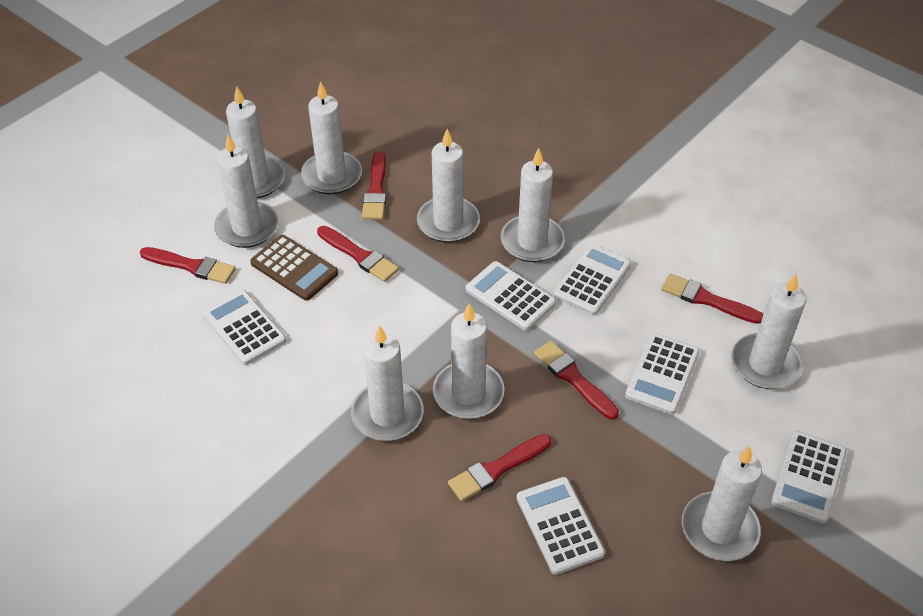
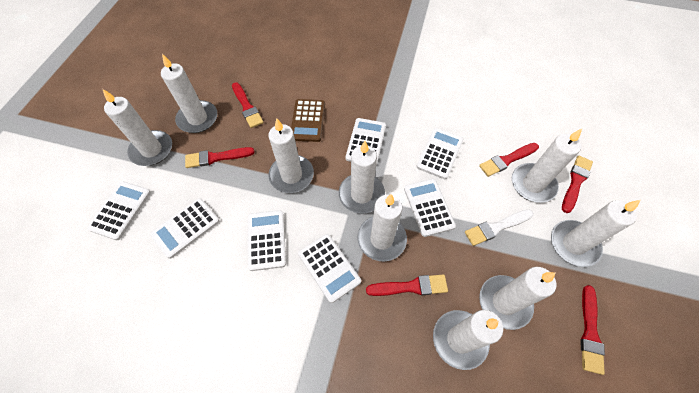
white brush: 0 -> 1
white calculator: 6 -> 7

